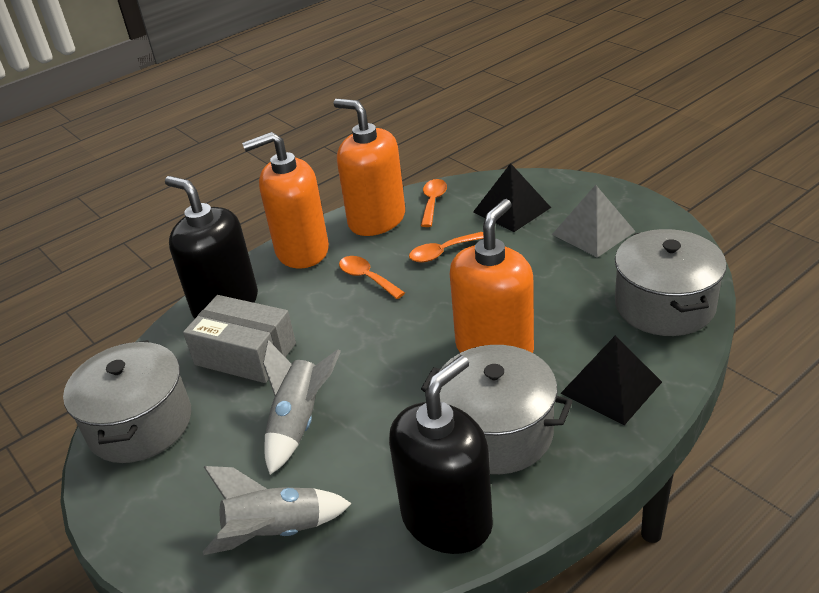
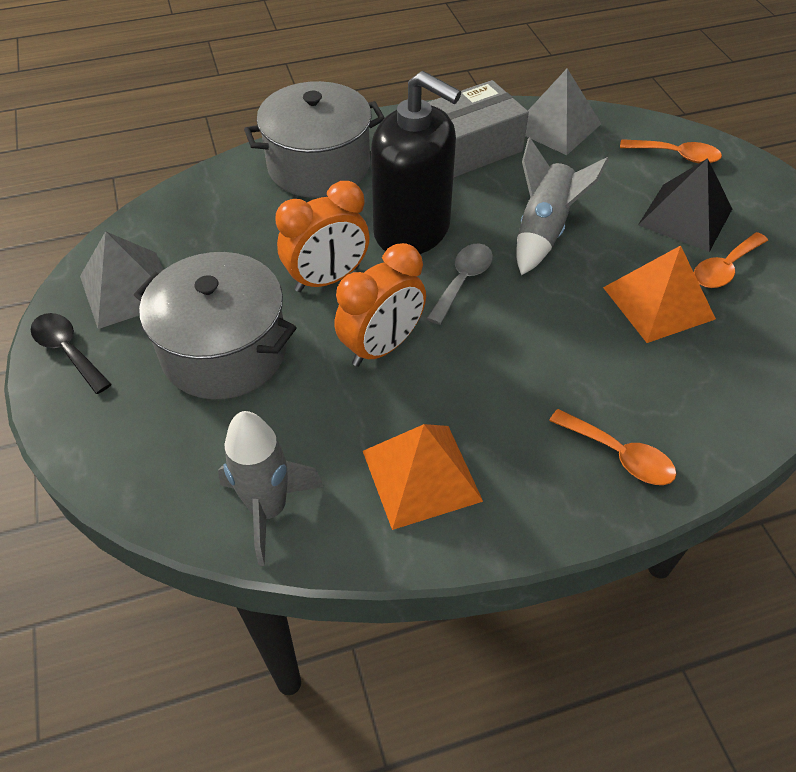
black pyramid: 2 -> 1
black soap dispenser: 2 -> 1
black spoon: 0 -> 1
grey pot: 3 -> 2
grey pyramid: 1 -> 2
grey spoon: 0 -> 1
orange clock: 0 -> 2
orange pyramid: 0 -> 2
orange soap dispenser: 3 -> 0

